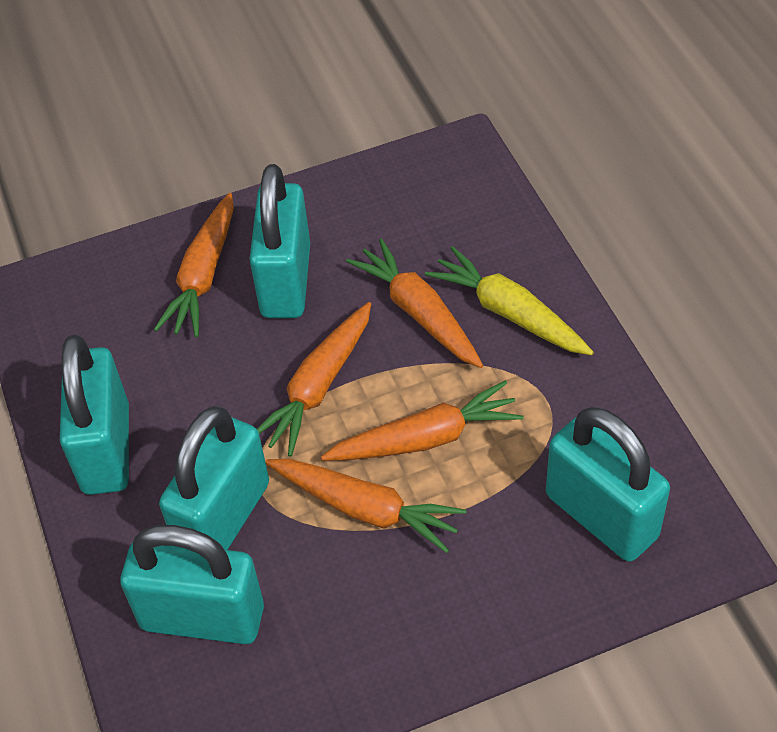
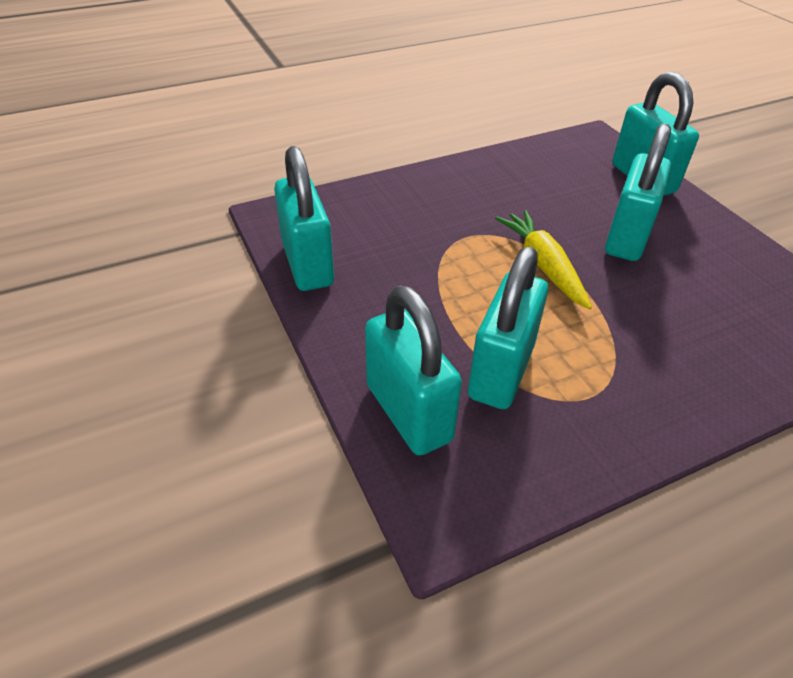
orange carrot: 5 -> 0

